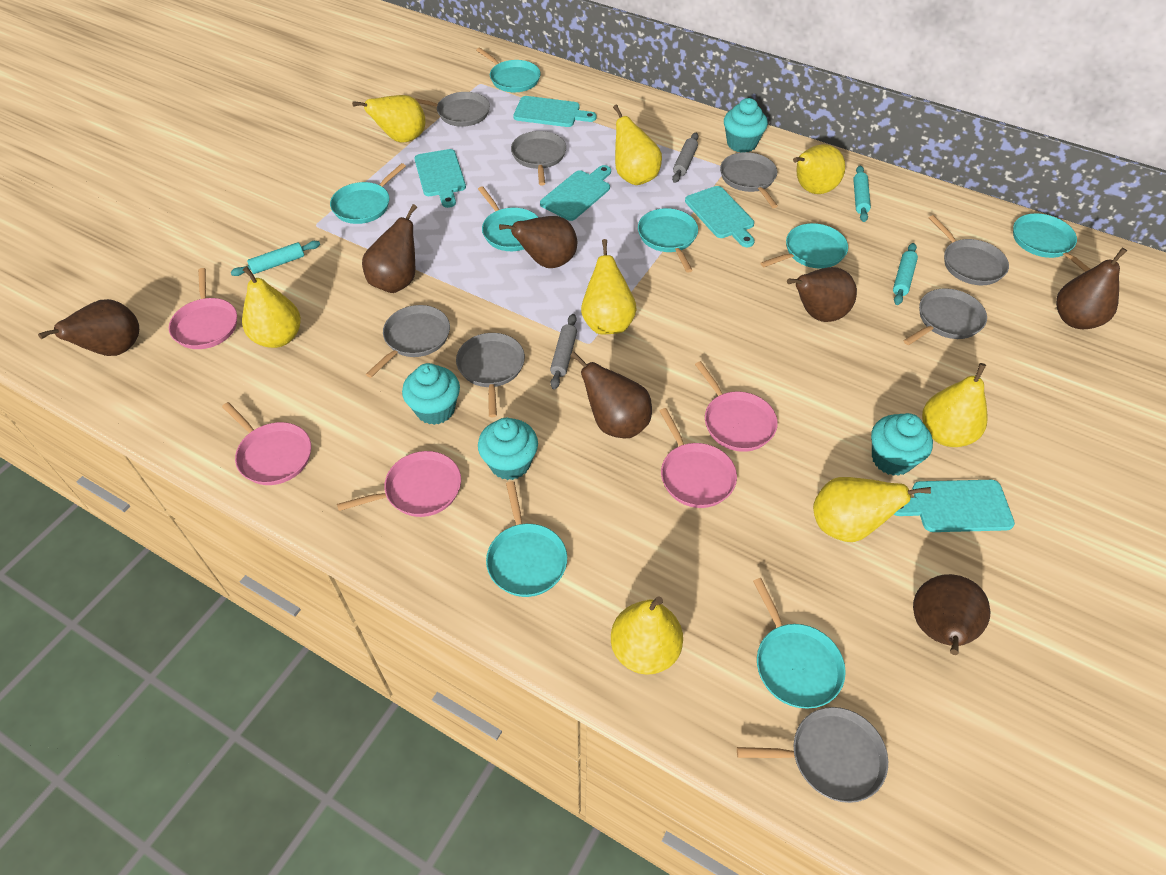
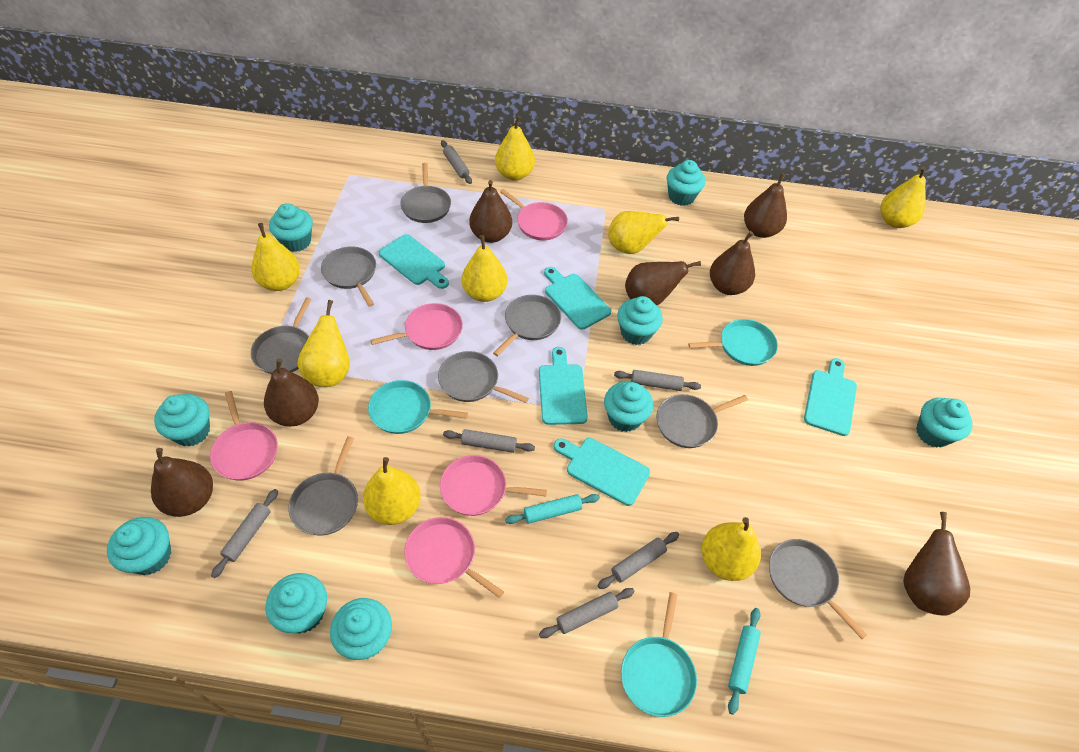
grey rolling pin: 2 -> 6
turquoise cupcake: 4 -> 9
turquoise pan: 8 -> 3
turquoise rolling pin: 3 -> 2

